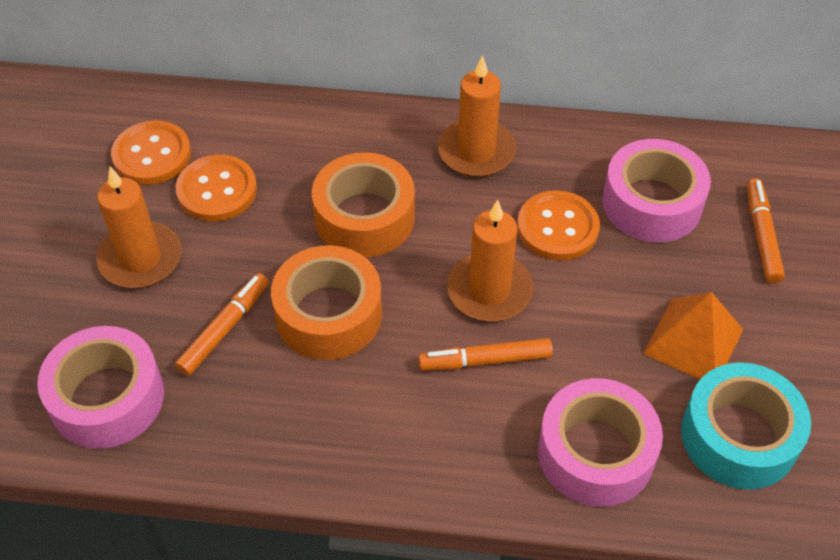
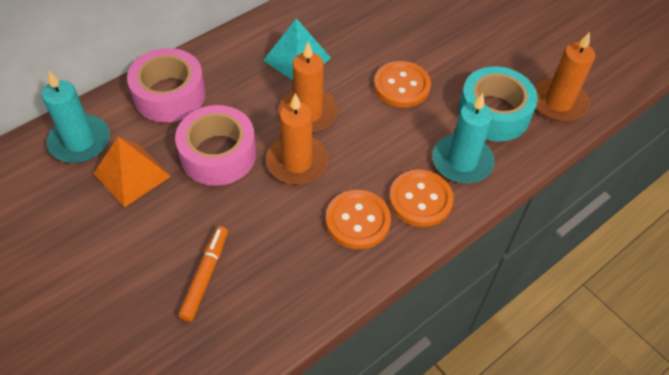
orange marker: 3 -> 1
orange tape: 2 -> 0
pink tape: 3 -> 2
turquoise candle: 0 -> 2
turquoise pyramid: 0 -> 1

